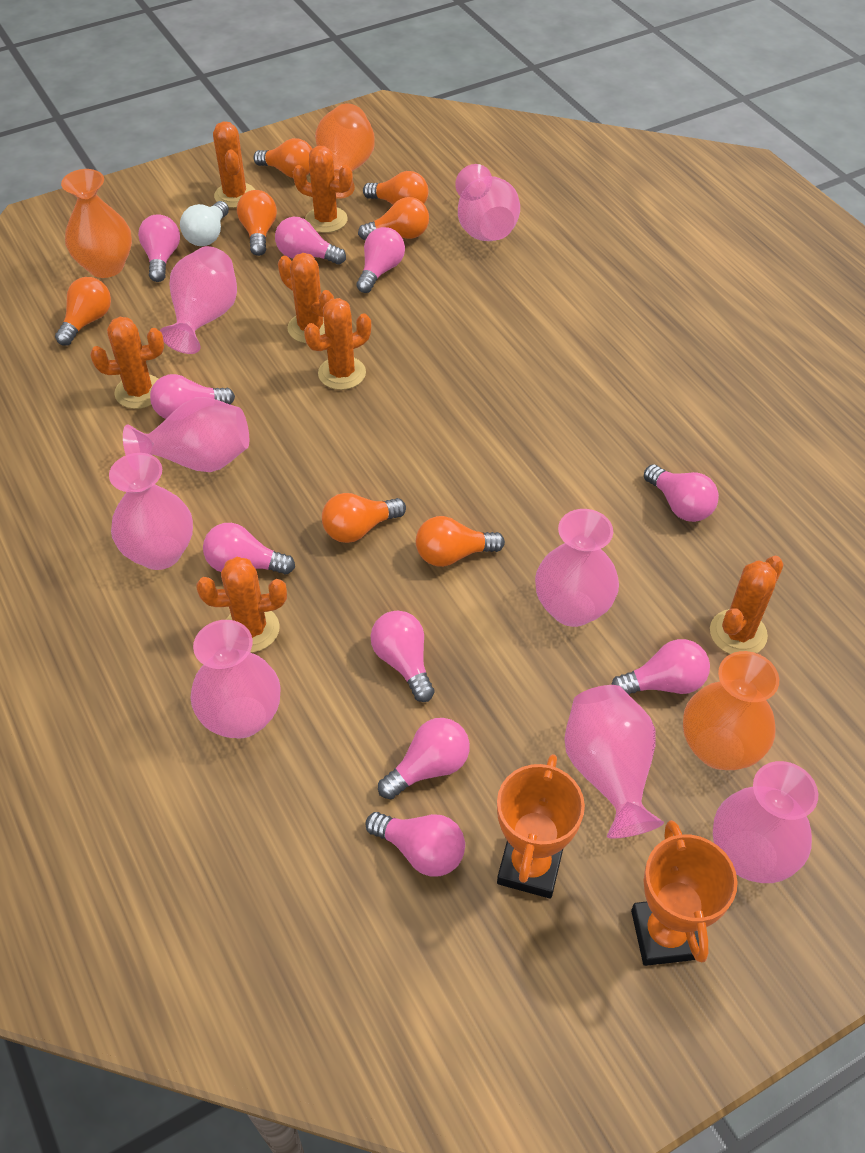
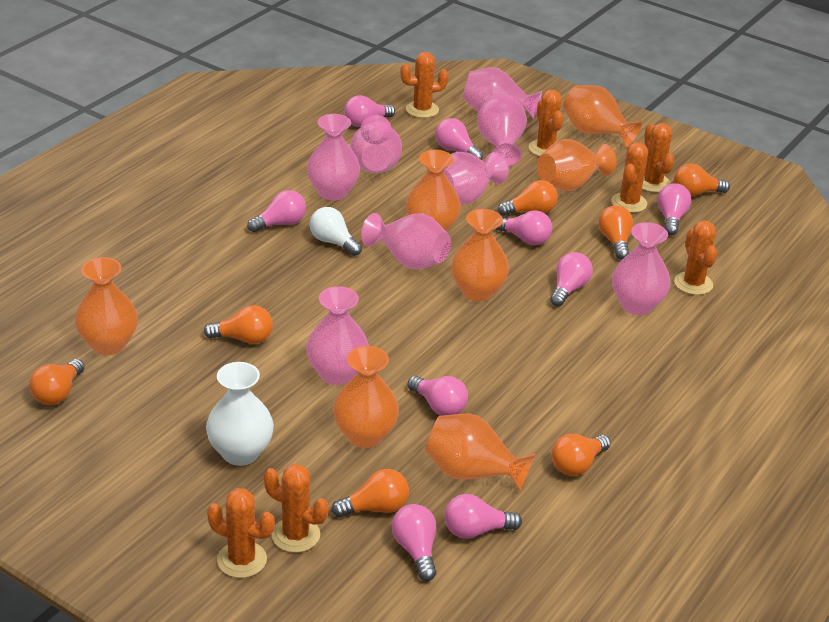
orange trophy: 2 -> 0
orange vase: 3 -> 7
pink light bulb: 10 -> 9
white vase: 0 -> 1

